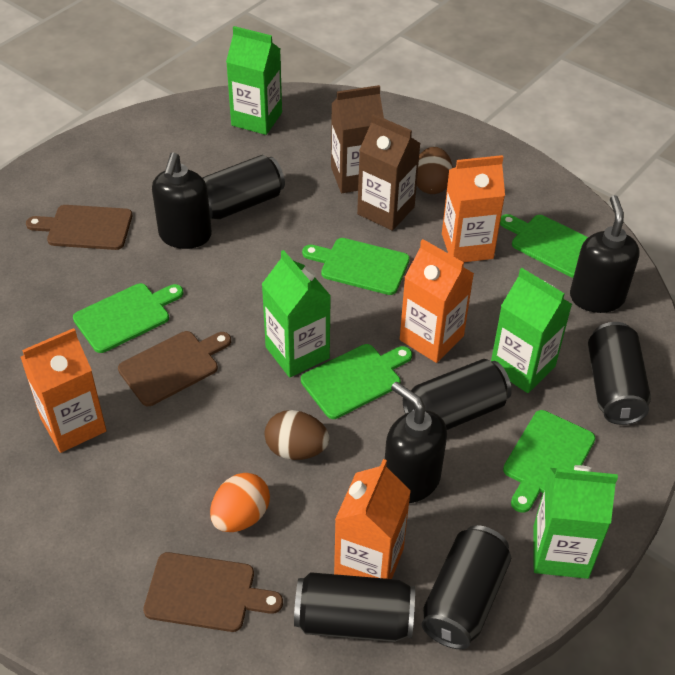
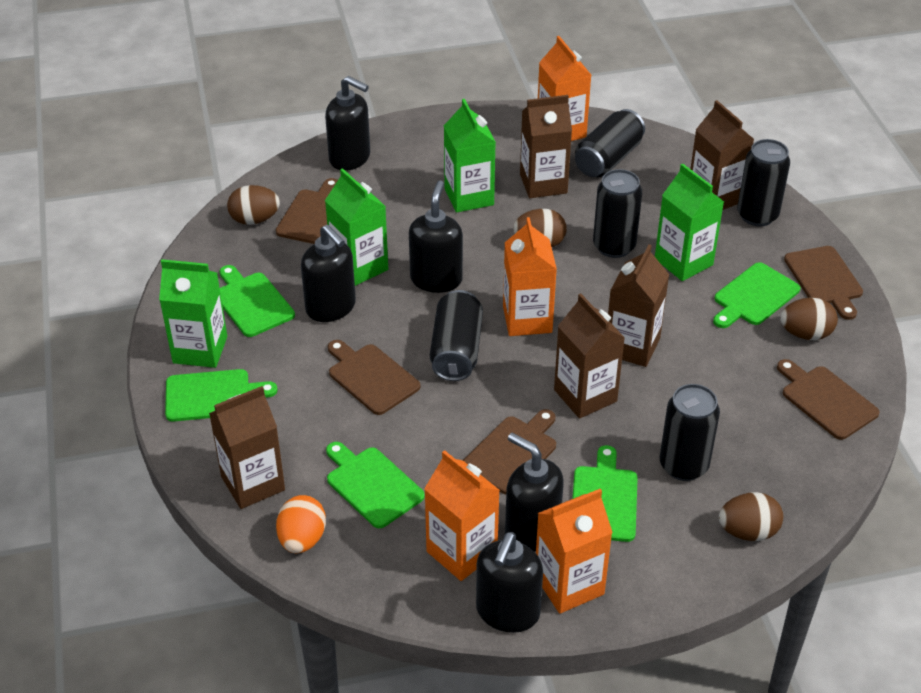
black soap dispenser: 3 -> 5
brown carton: 2 -> 5
brown cutting board: 3 -> 5
brown egg: 2 -> 4

